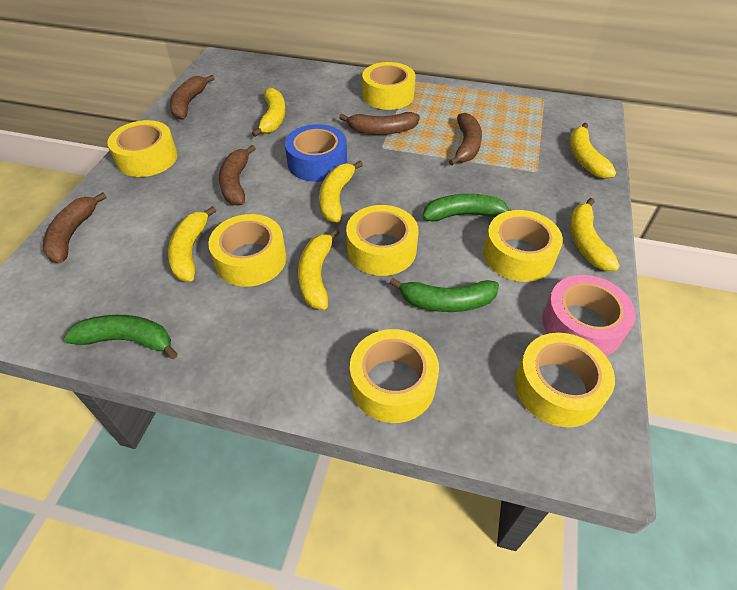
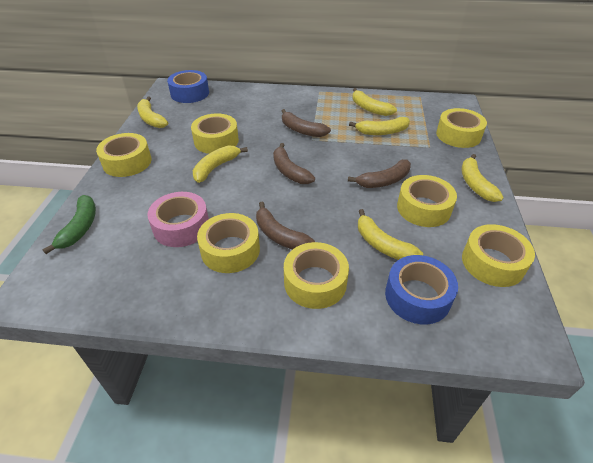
blue tape: 1 -> 2
brown banana: 5 -> 4
green banana: 3 -> 1

